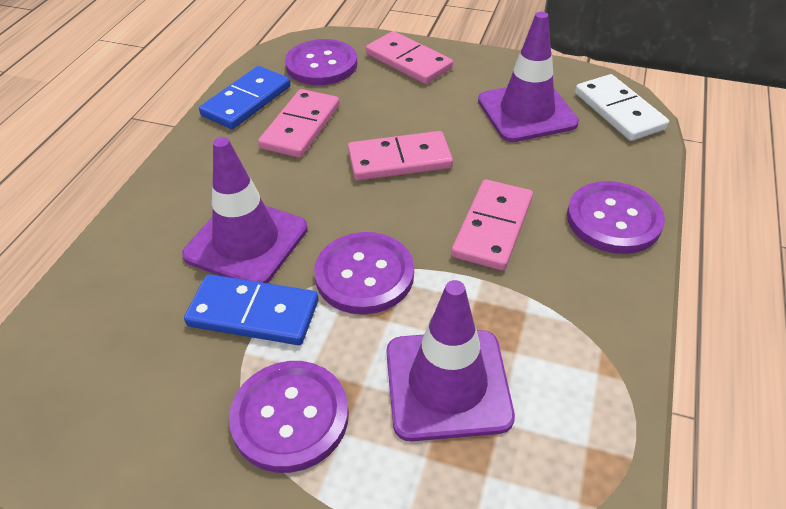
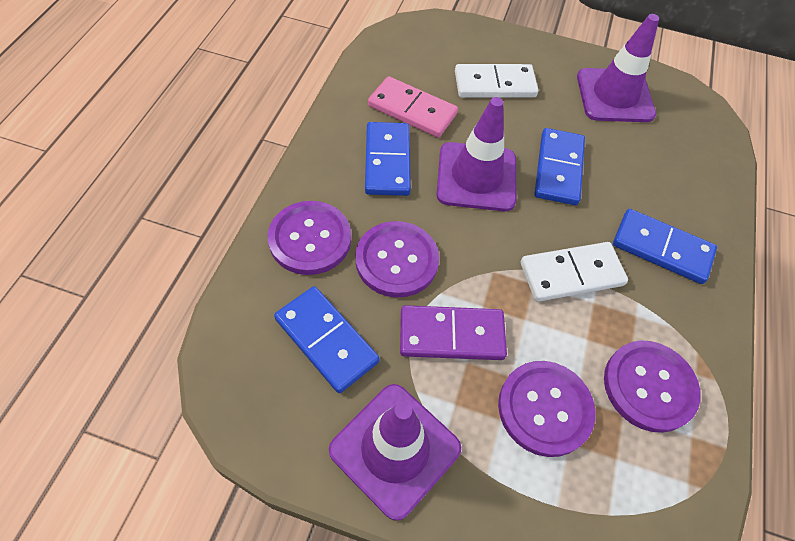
blue domino: 2 -> 4
pink domino: 4 -> 1
purple domino: 0 -> 1
white domino: 1 -> 2

